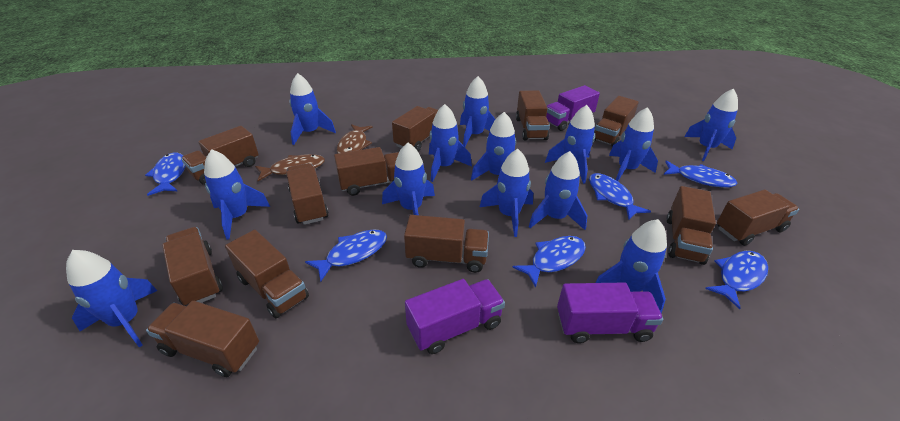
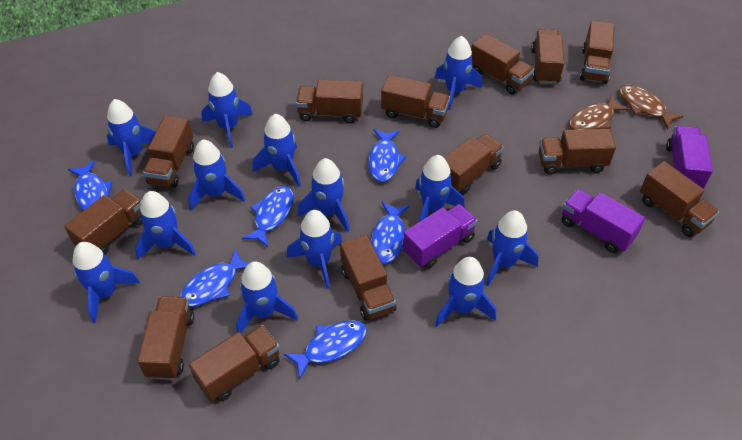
brown truck: 12 -> 13

